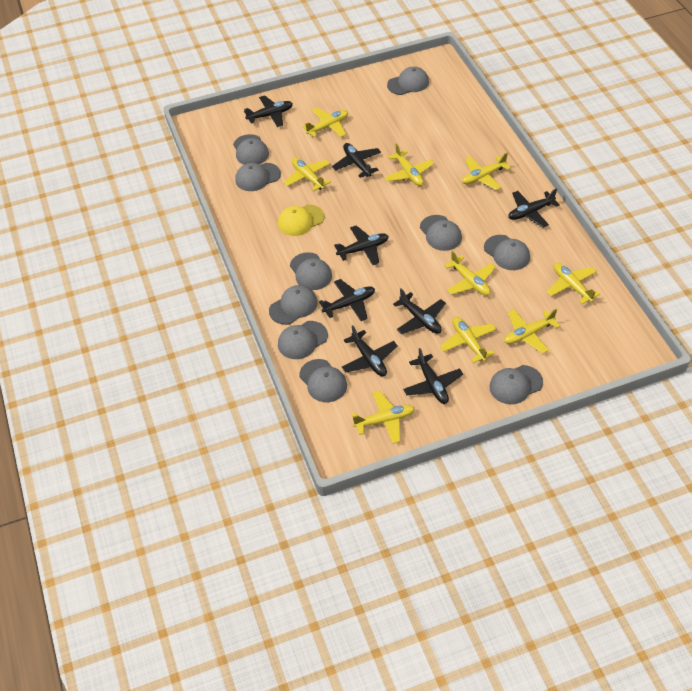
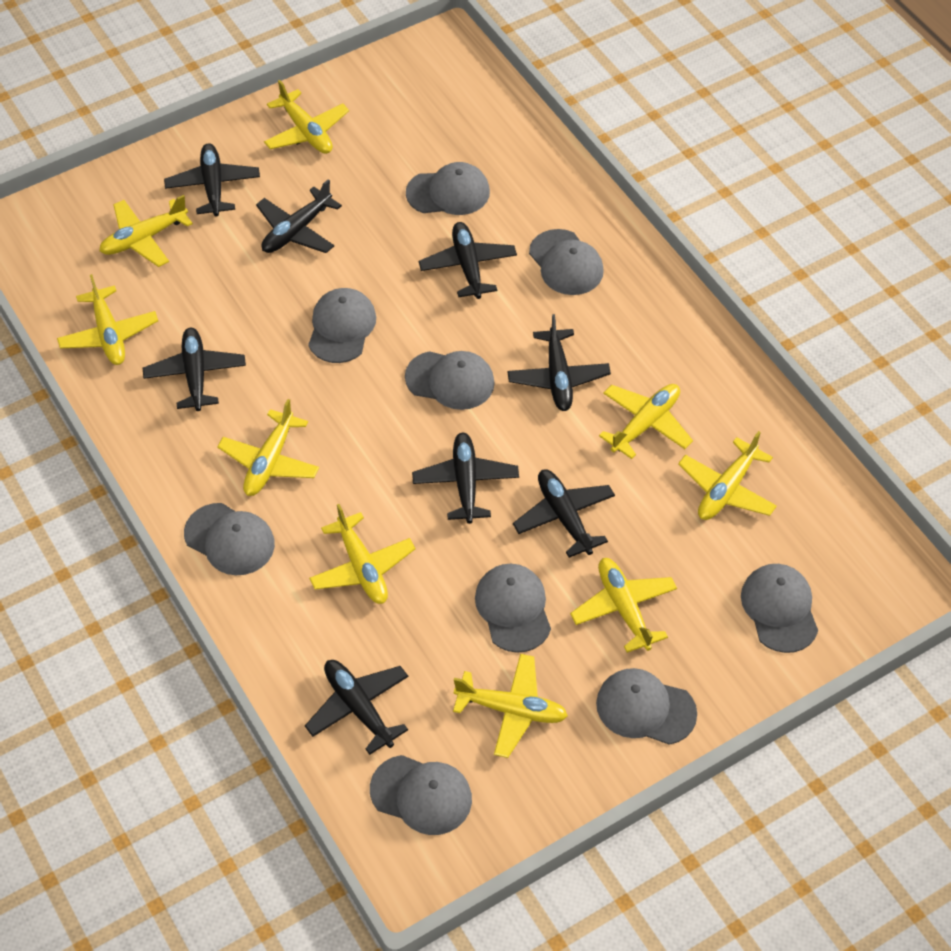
grey cap: 10 -> 9
yellow cap: 1 -> 0

